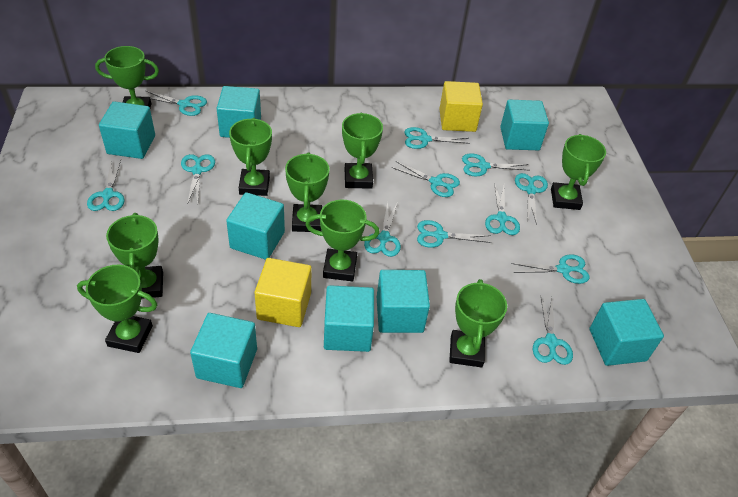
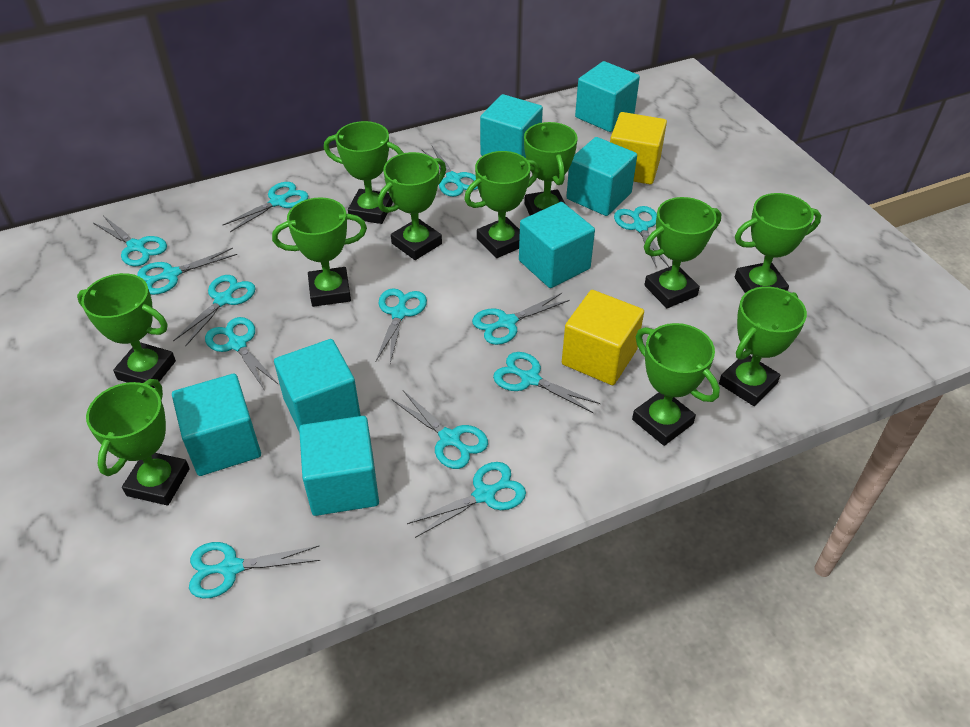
green trophy: 9 -> 11
turquoise cube: 8 -> 7
turquoise scissors: 12 -> 13

